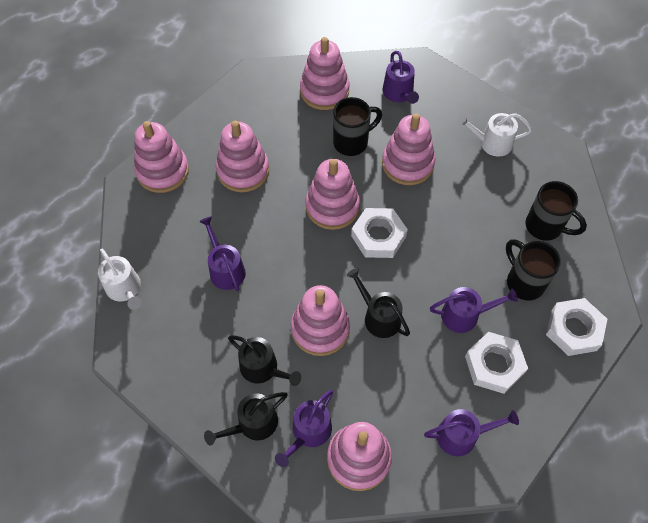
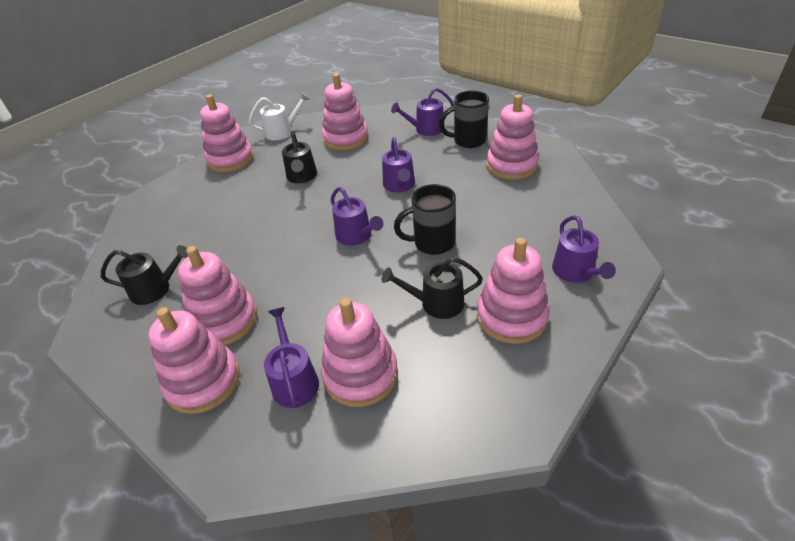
black mug: 3 -> 2
white nut: 3 -> 0
white watering can: 2 -> 1

